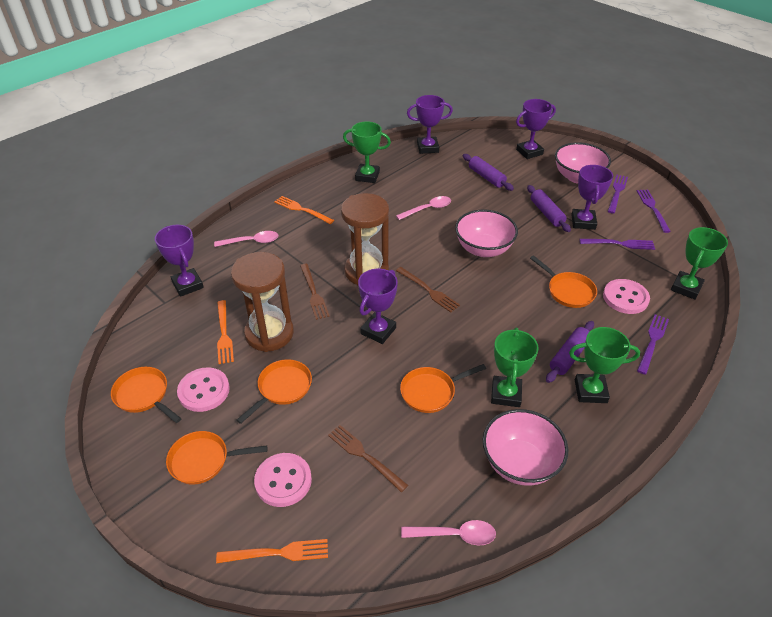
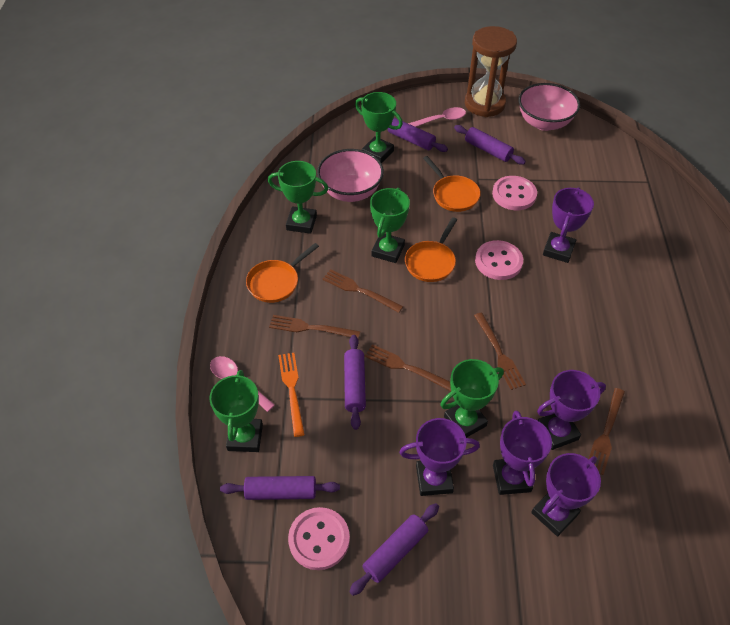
brown fork: 3 -> 5
brown hourglass: 2 -> 1
green trophy: 4 -> 5
orange fork: 3 -> 1
orange pan: 5 -> 3
pink bowl: 3 -> 2
pink spoon: 3 -> 2
purple fork: 4 -> 0
purple rolling pin: 3 -> 5

